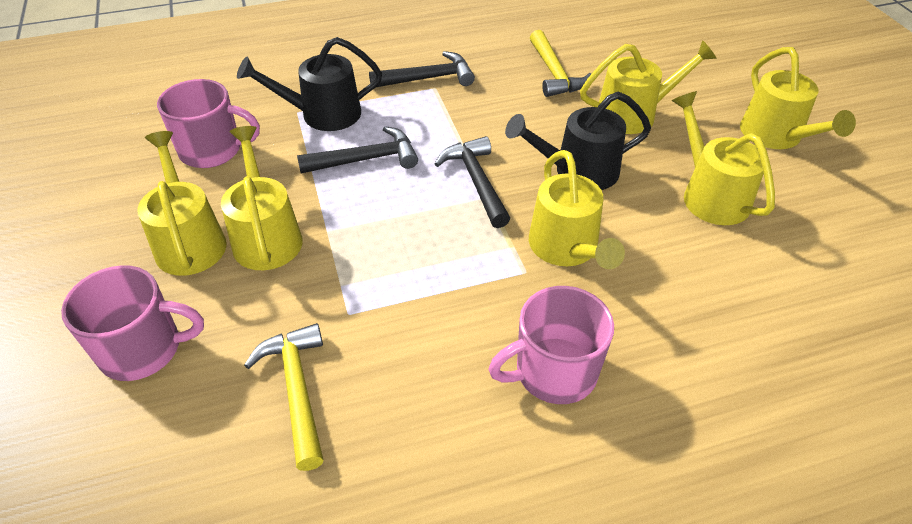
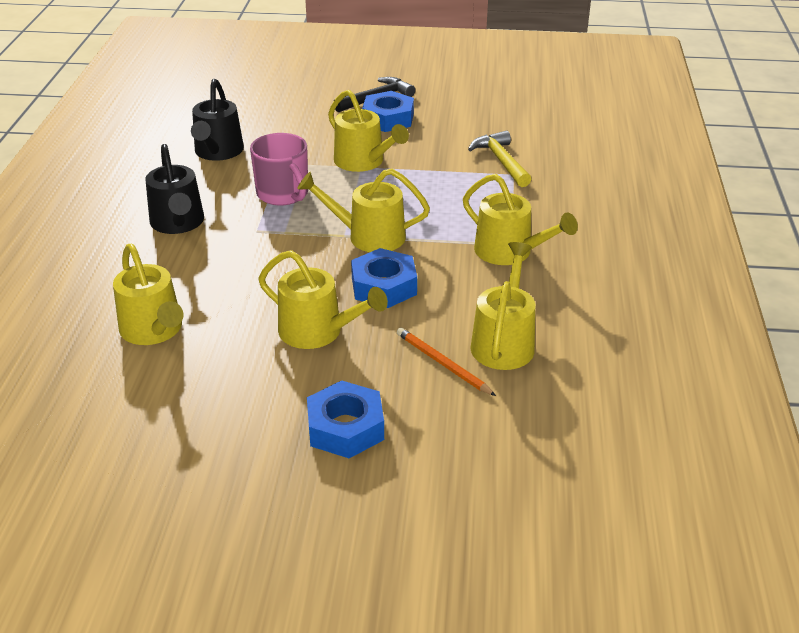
black hammer: 3 -> 1
blue nut: 0 -> 3
orange pencil: 0 -> 1
pink mug: 3 -> 1
yellow hammer: 2 -> 1

